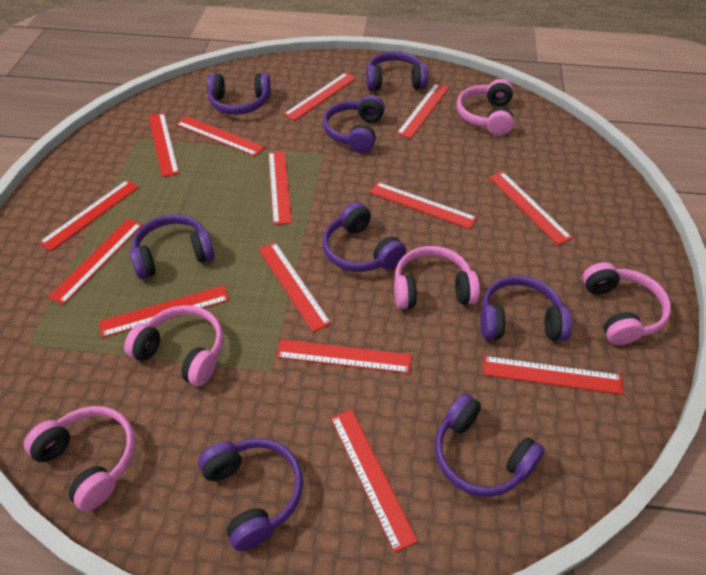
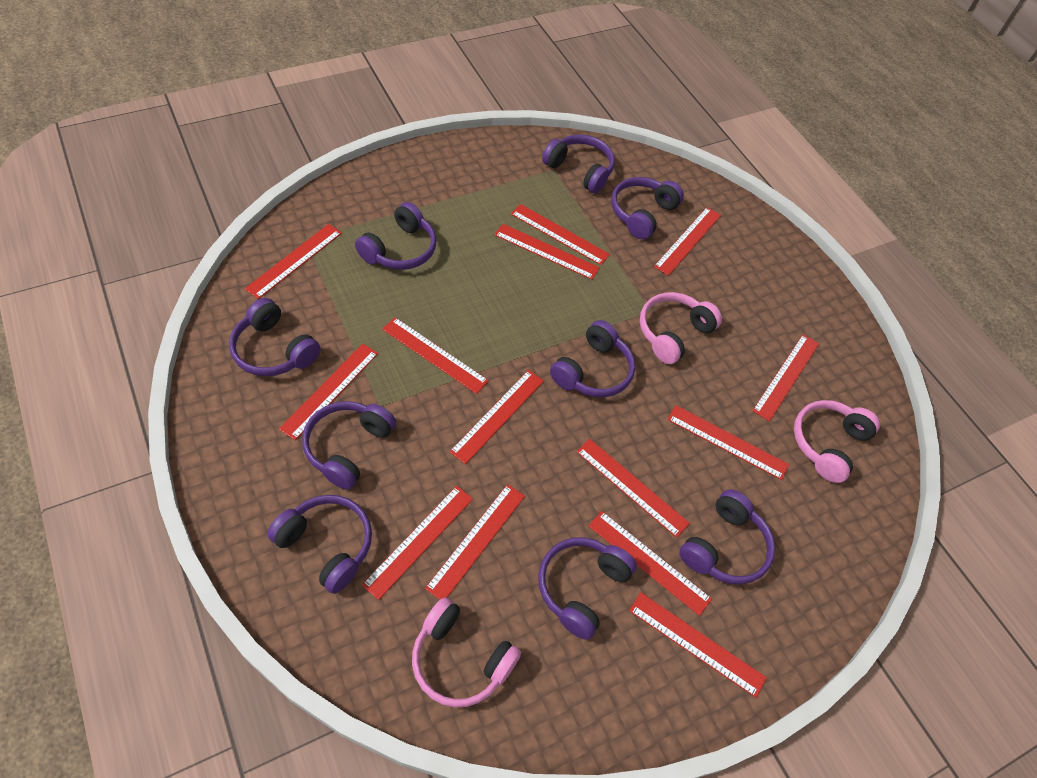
pink headphones: 5 -> 3
purple headphones: 8 -> 9

